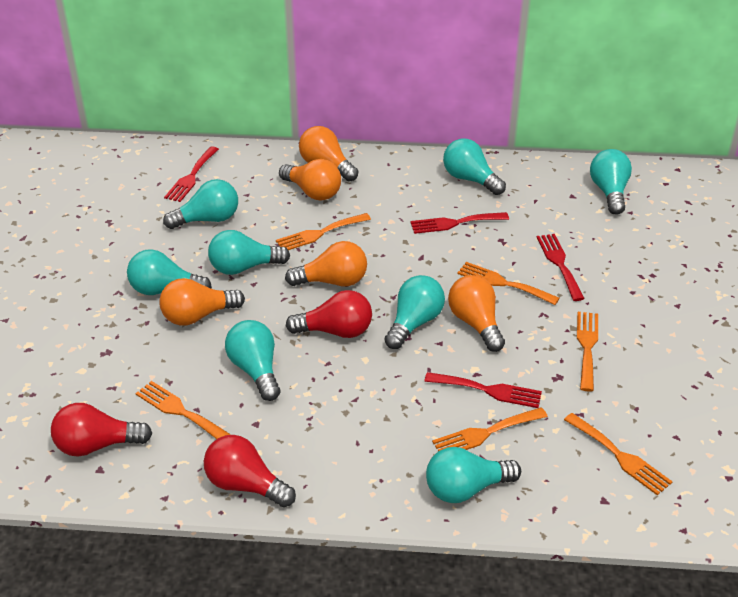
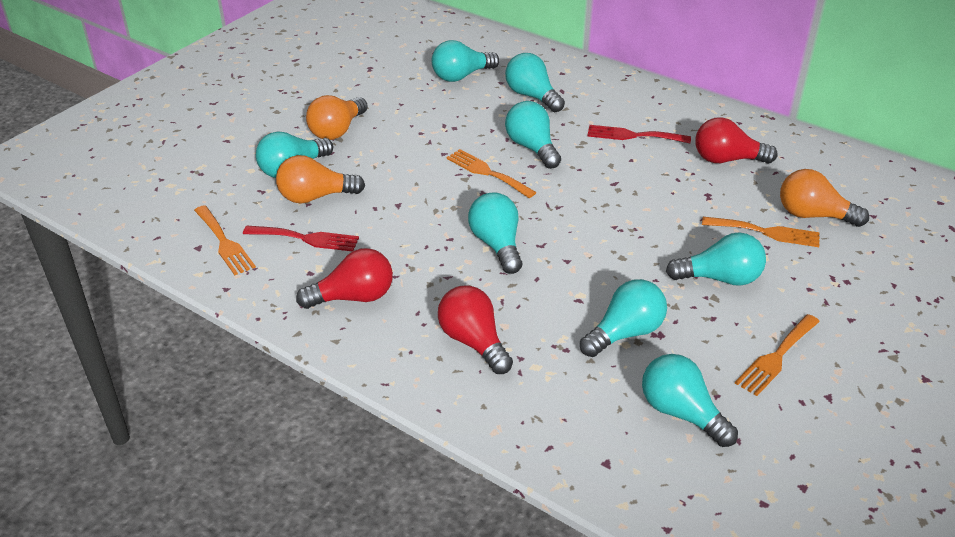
orange fork: 6 -> 4
orange light bulb: 5 -> 3
red fork: 4 -> 2

